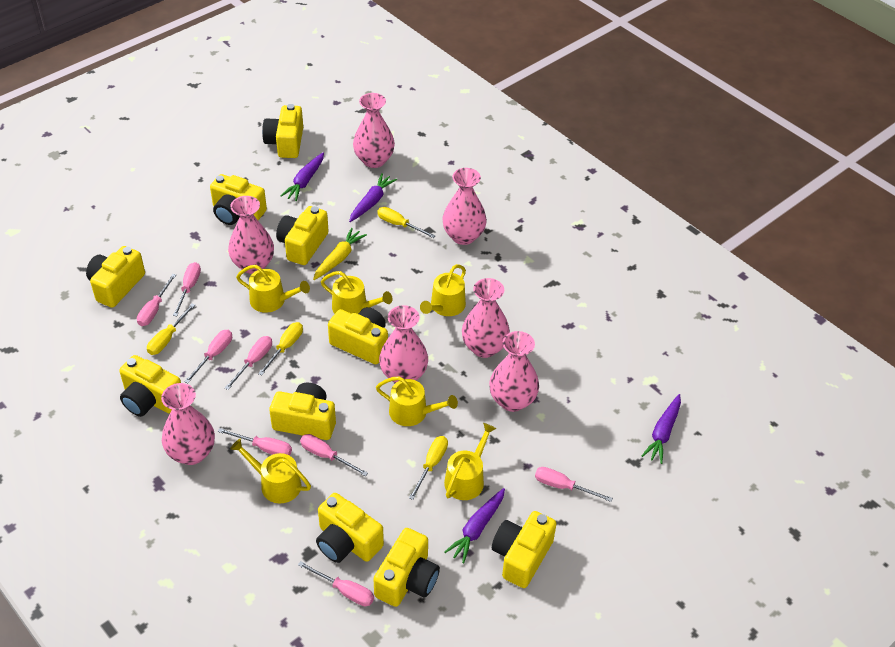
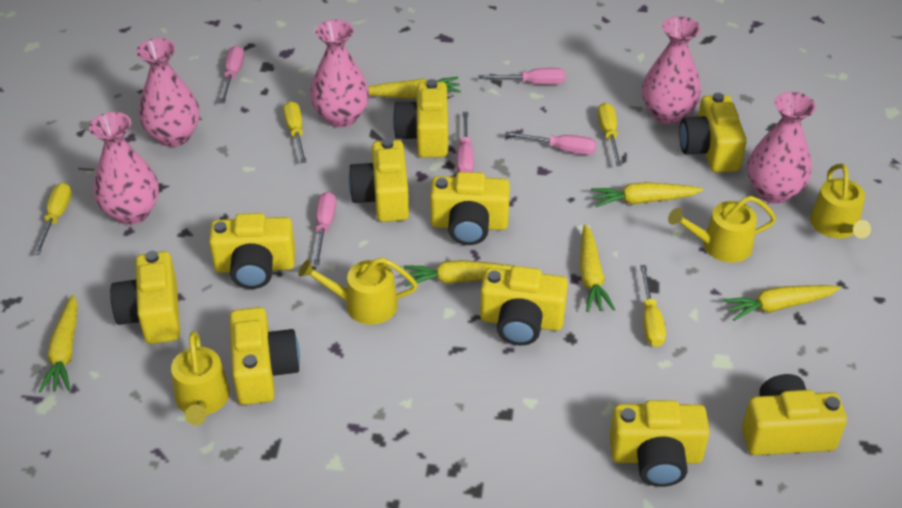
pink screwdriver: 8 -> 5
pink vase: 7 -> 5
purple carrot: 4 -> 0
yellow carrot: 1 -> 6
yellow watering can: 6 -> 4

